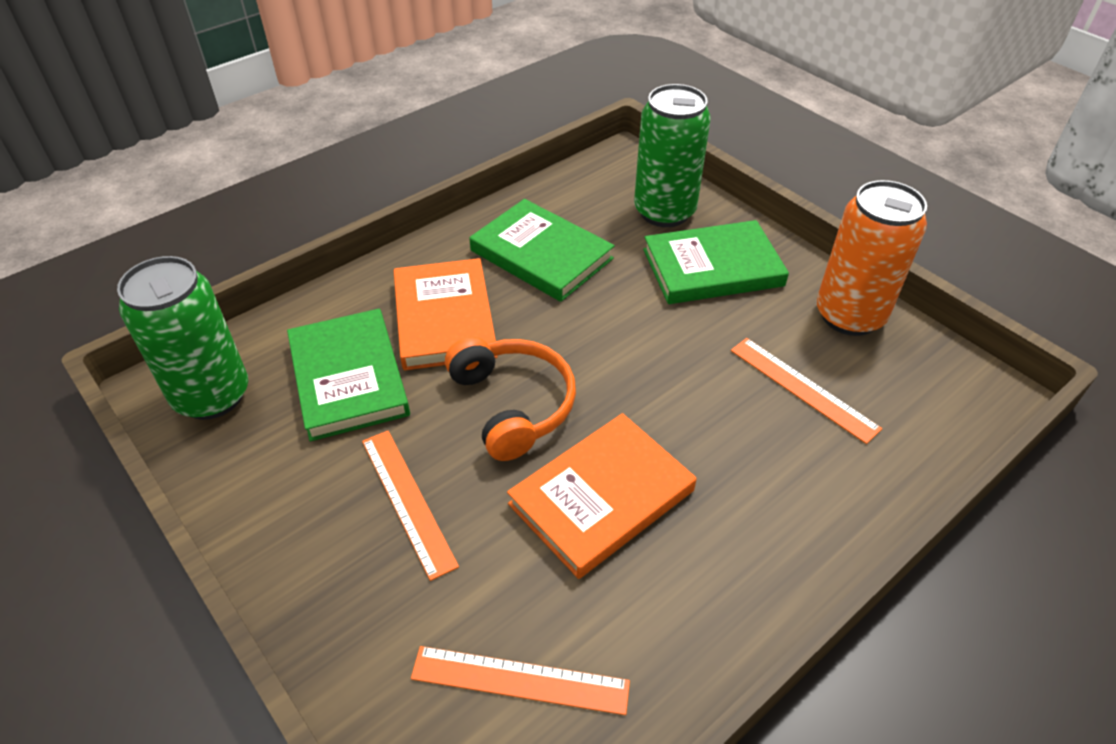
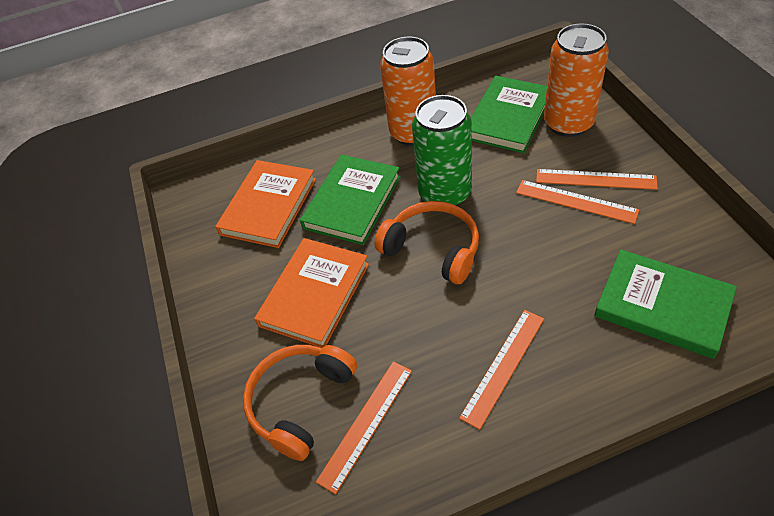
green can: 2 -> 1
orange can: 1 -> 2
orange headphones: 1 -> 2
orange ruler: 3 -> 4

